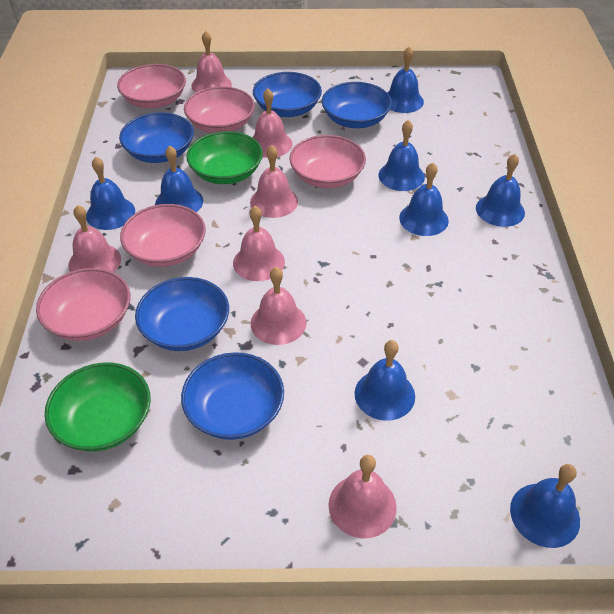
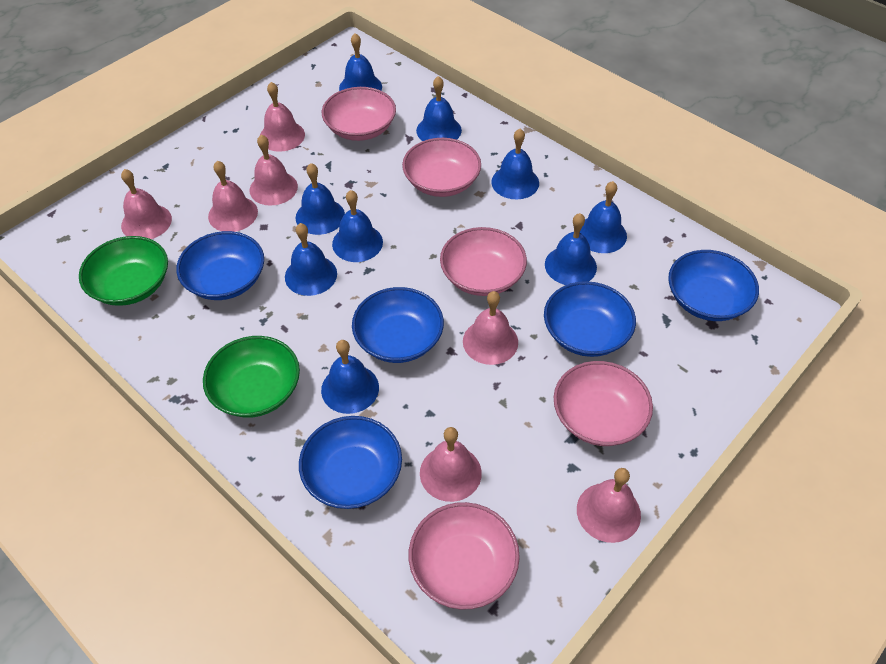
blue bell: 8 -> 9

